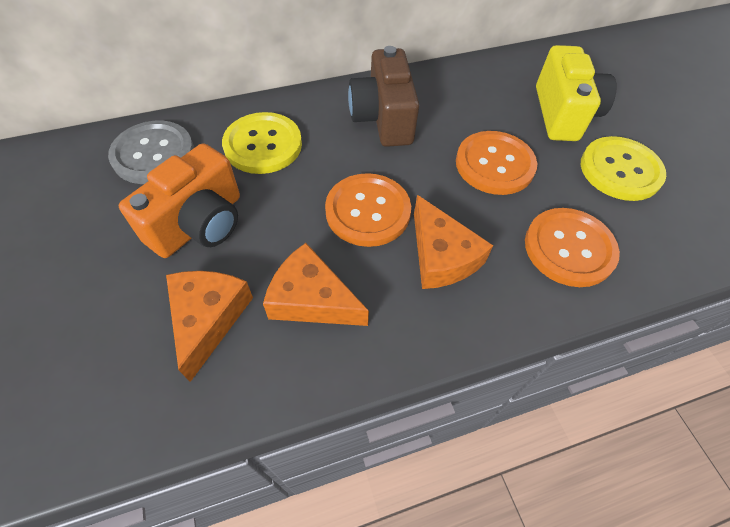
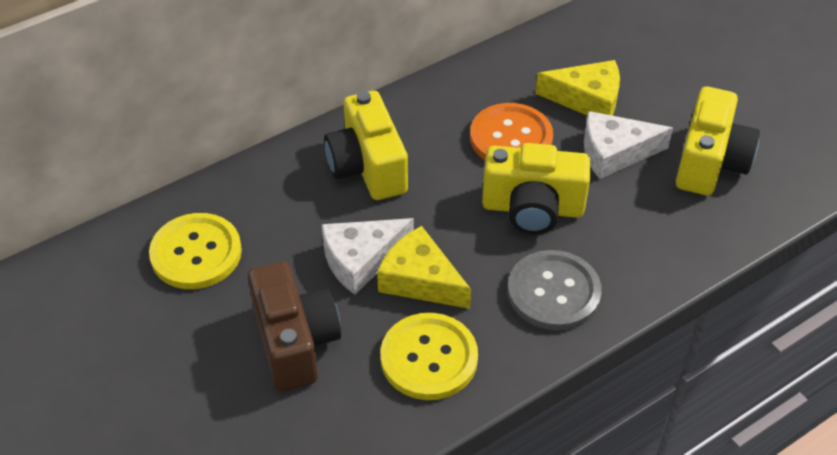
orange button: 3 -> 1
orange camera: 1 -> 0
orange cheese: 3 -> 0
white cheese: 0 -> 2
yellow camera: 1 -> 3
yellow cheese: 0 -> 2

